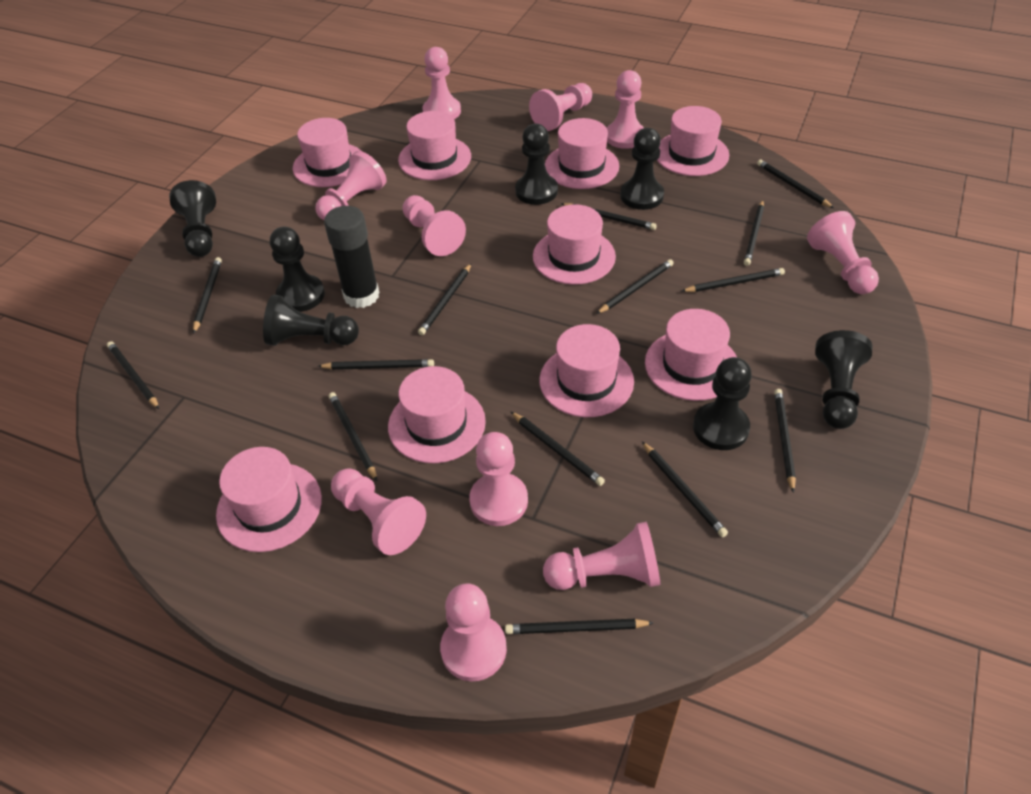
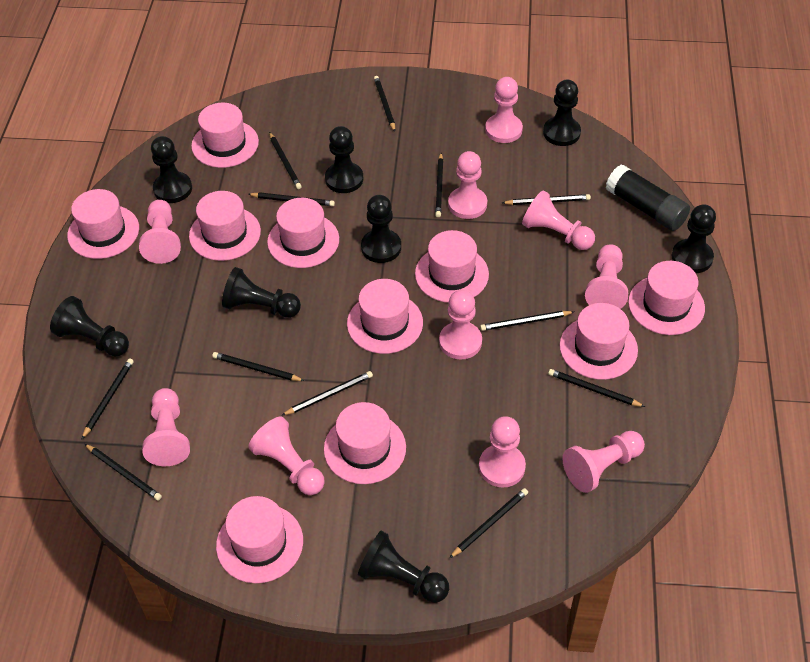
black pawn: 7 -> 8
black pencil: 14 -> 12
pink hat: 9 -> 10

